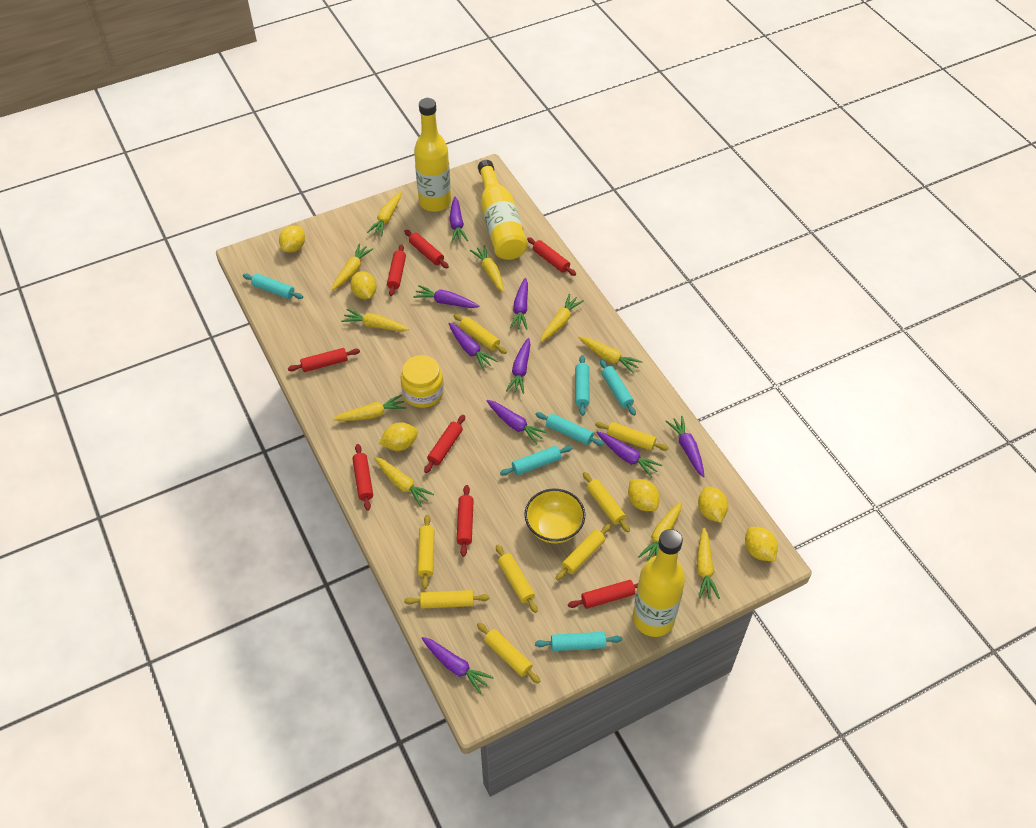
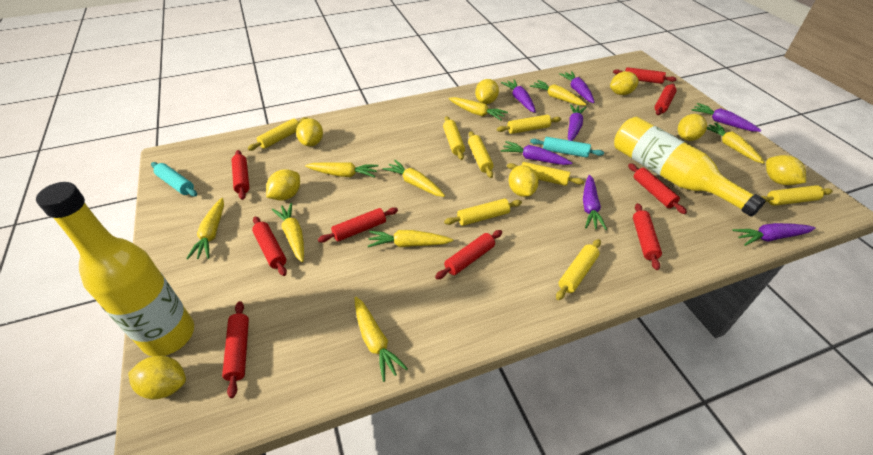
purple carrot: 9 -> 7
red rolling pin: 8 -> 9
turquoise rolling pin: 6 -> 2
yellow bottle: 3 -> 2
yellow bowl: 1 -> 0
yellow carrot: 10 -> 9
yellow jar: 1 -> 0
yellow lemon: 6 -> 8

